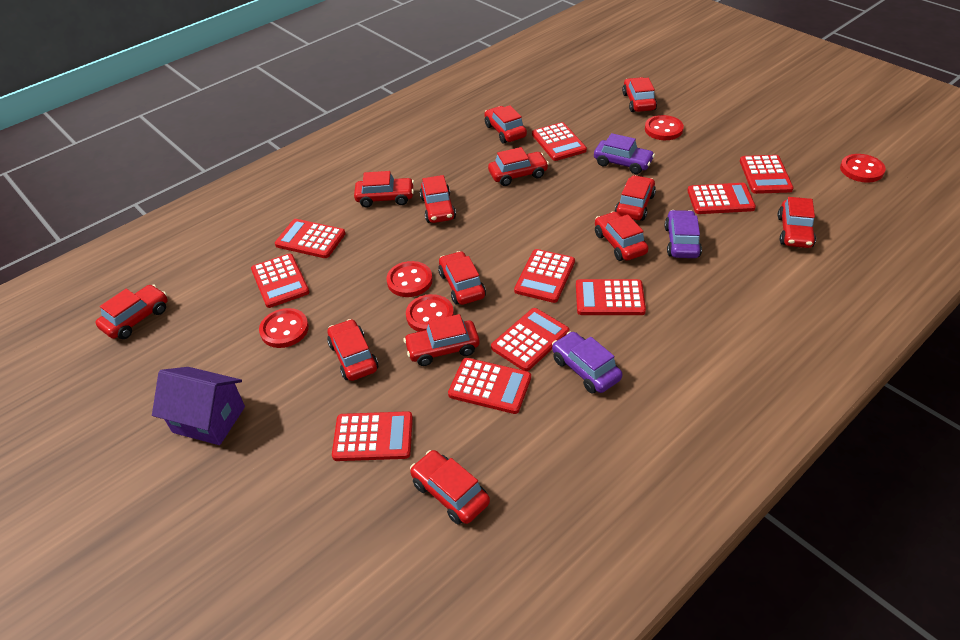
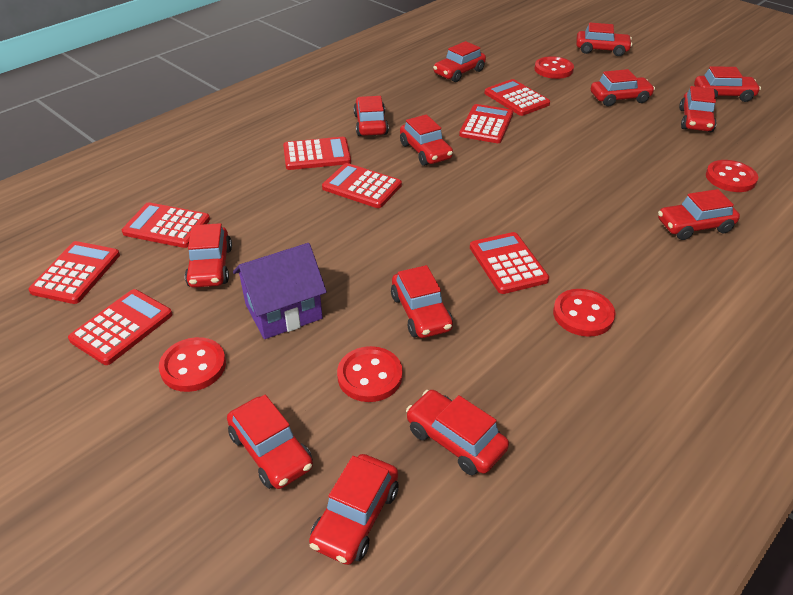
purple car: 3 -> 0
red calculator: 10 -> 8

